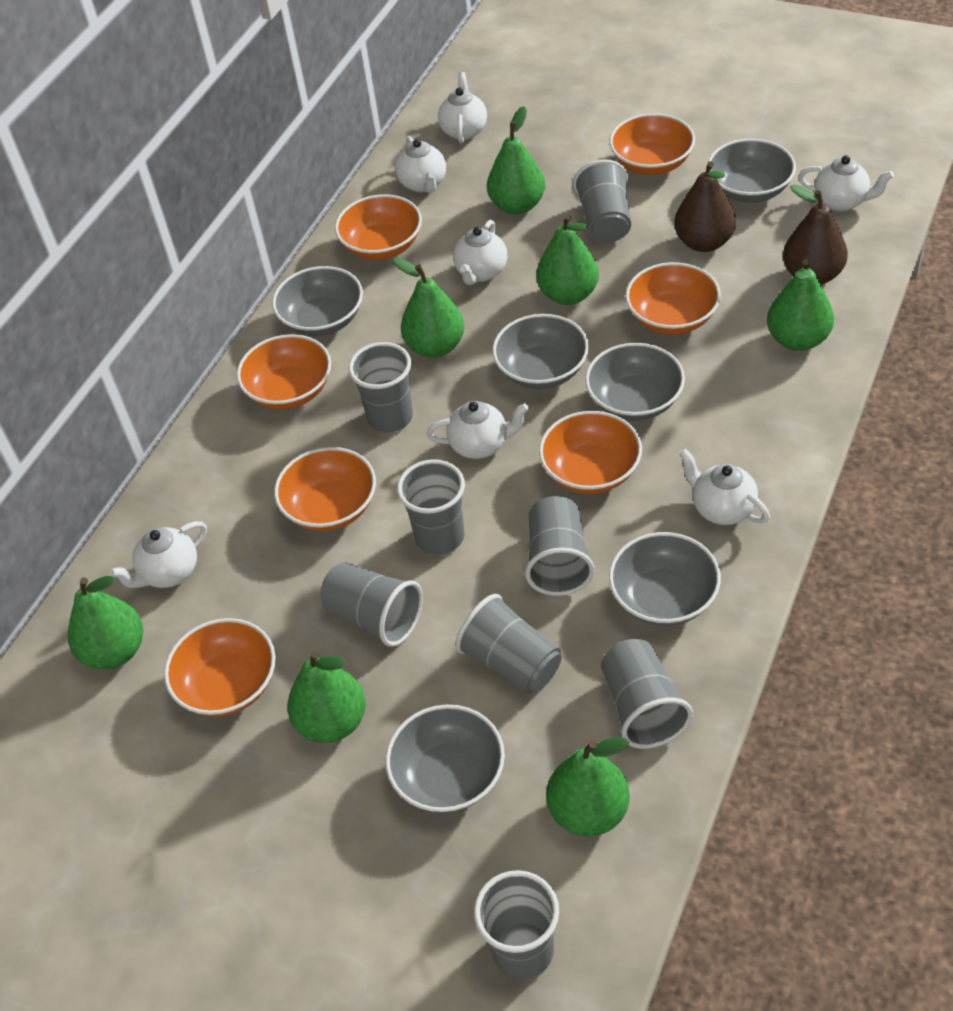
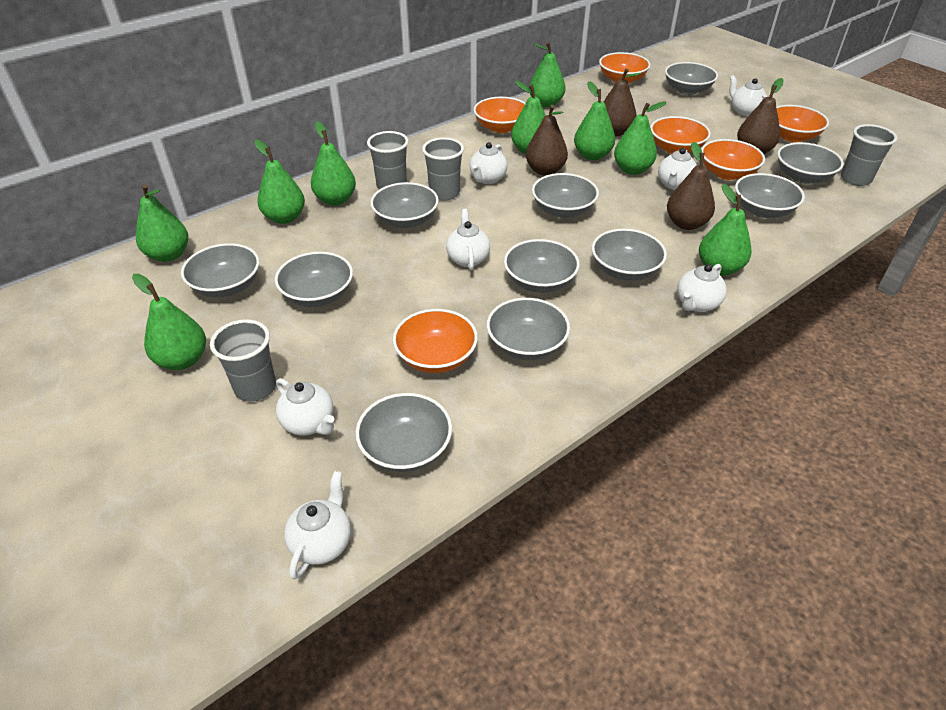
brown pear: 2 -> 4
green pear: 7 -> 9
grey bowl: 6 -> 11
grey cup: 8 -> 4
orange bowl: 7 -> 6

